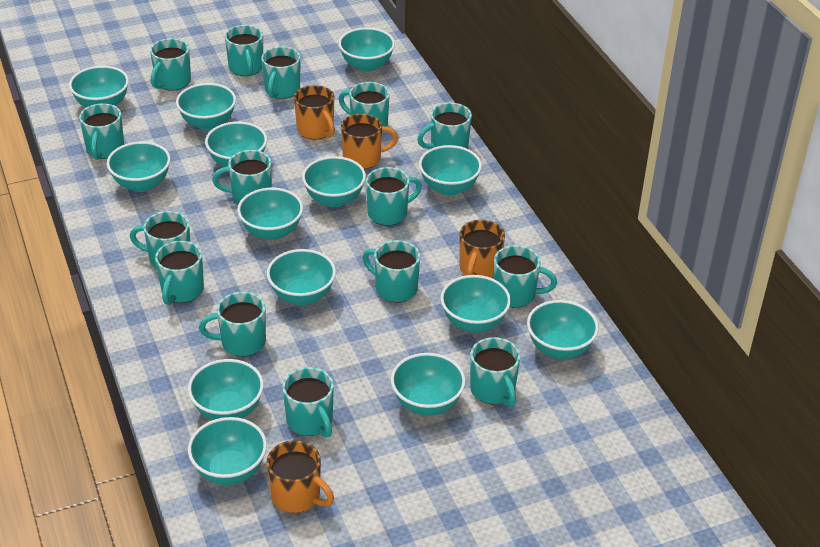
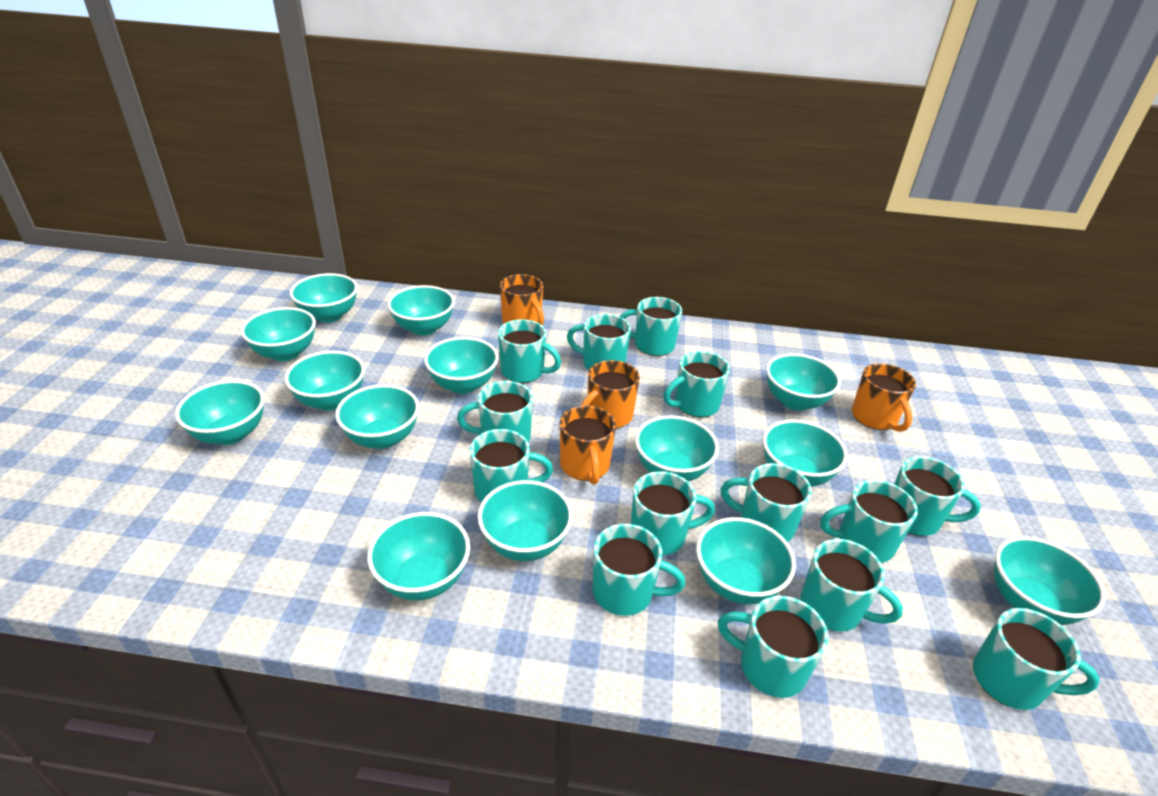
turquoise mug: 15 -> 14

